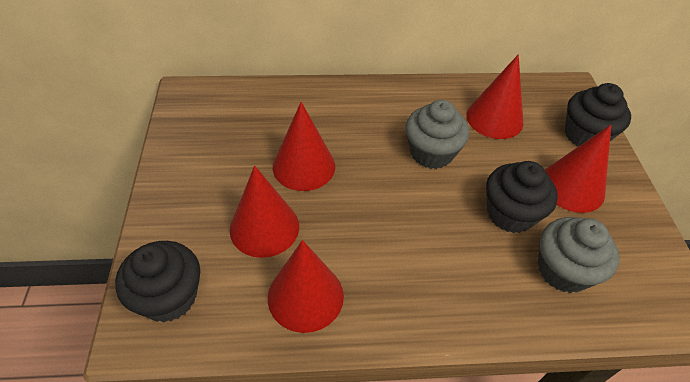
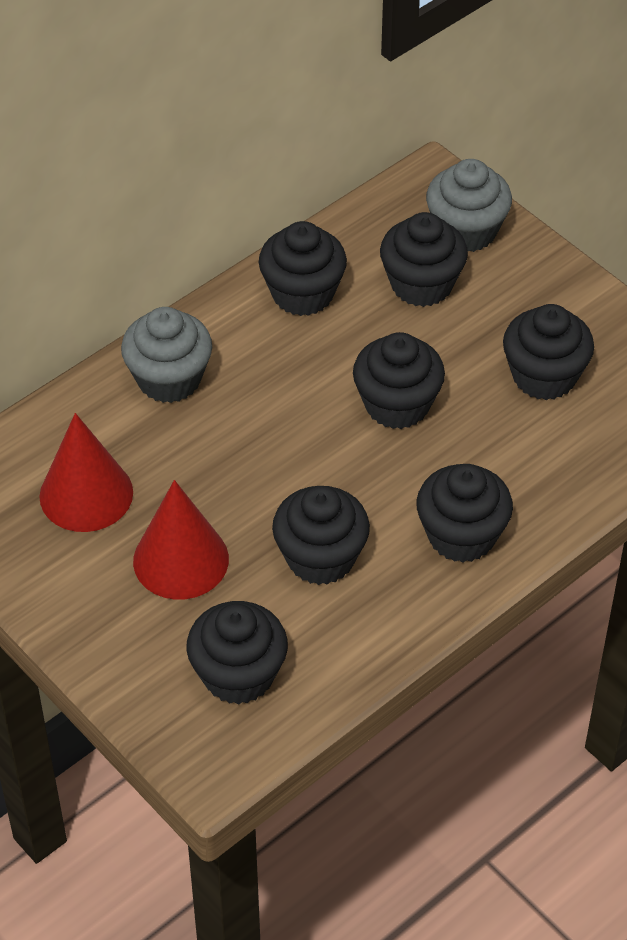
black cupcake: 3 -> 7
red cone: 5 -> 2

